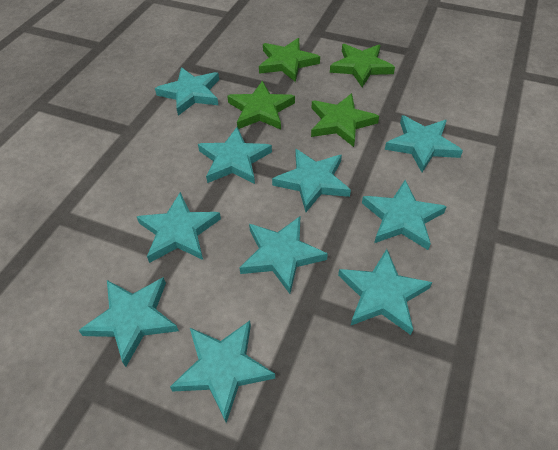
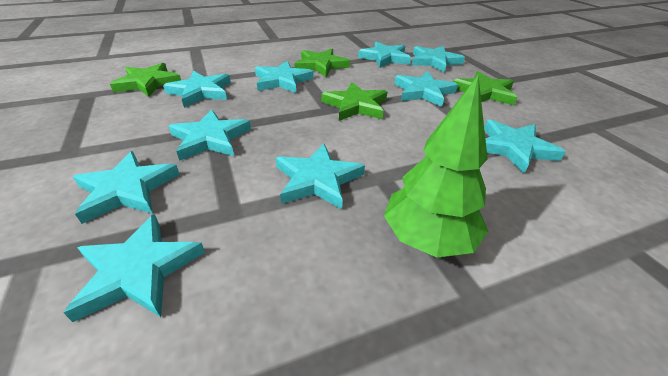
green tree: 0 -> 1

